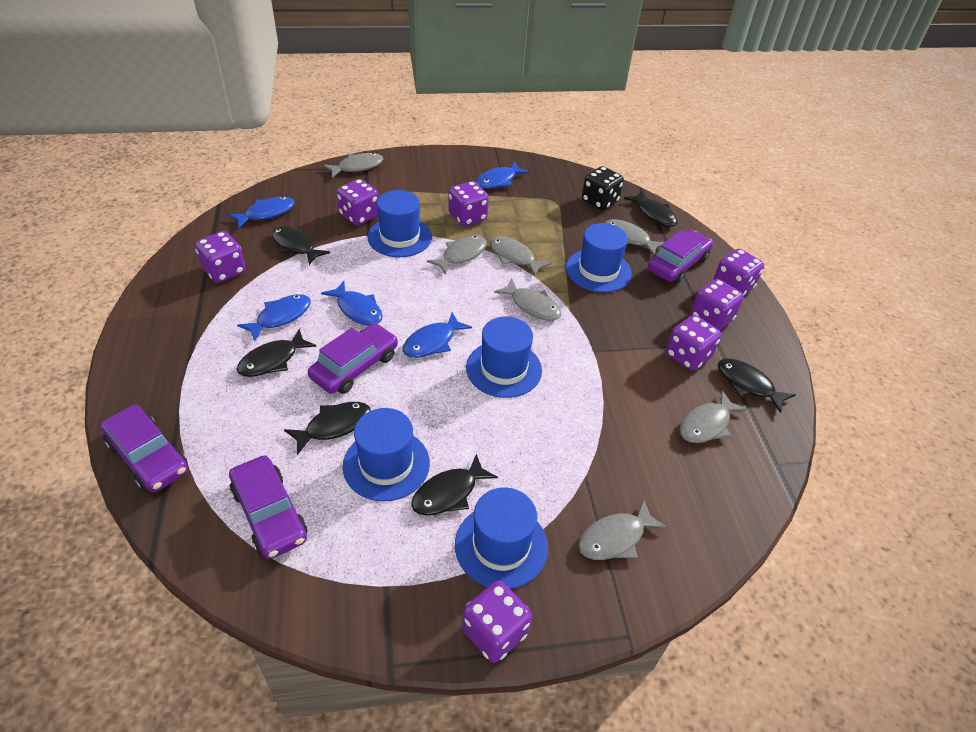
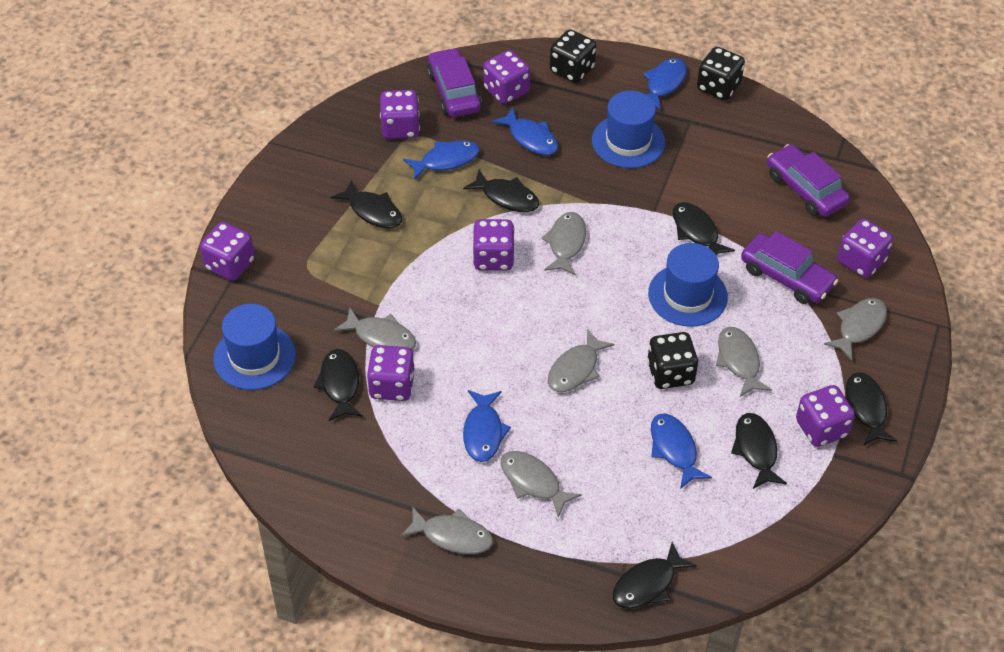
black dice: 1 -> 3
black fish: 6 -> 7
blue hat: 5 -> 3
purple car: 4 -> 3

